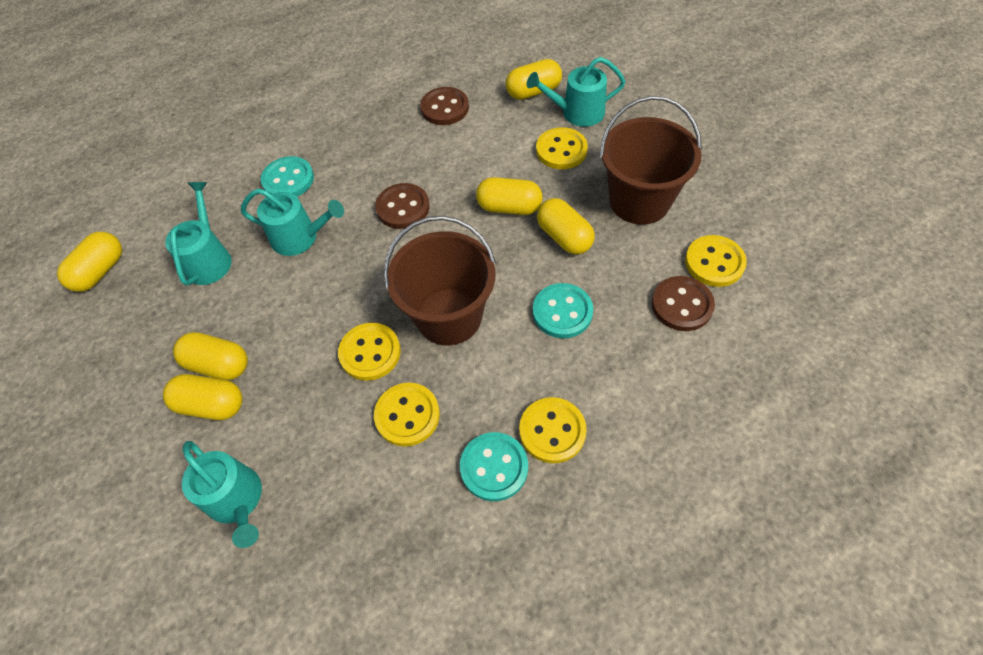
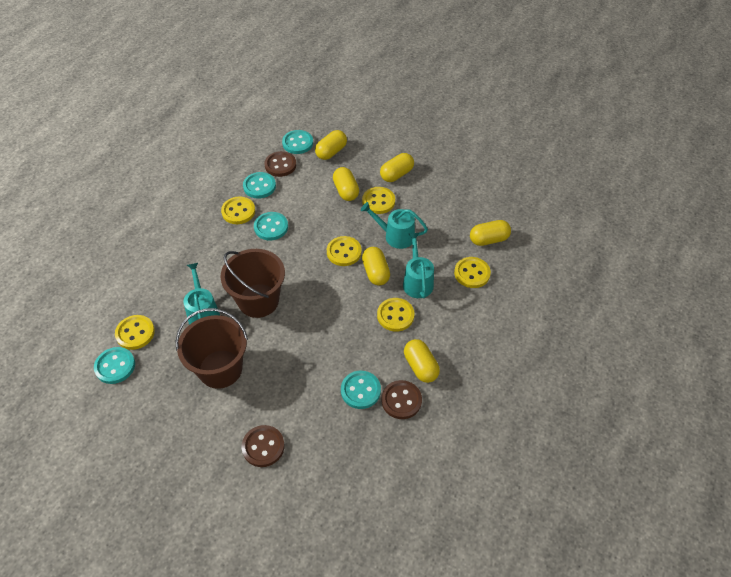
turquoise button: 3 -> 5
turquoise watering can: 4 -> 3
yellow button: 5 -> 6

